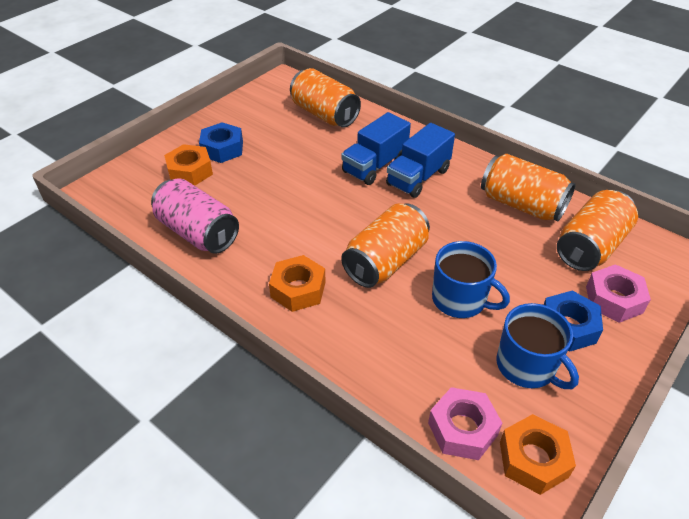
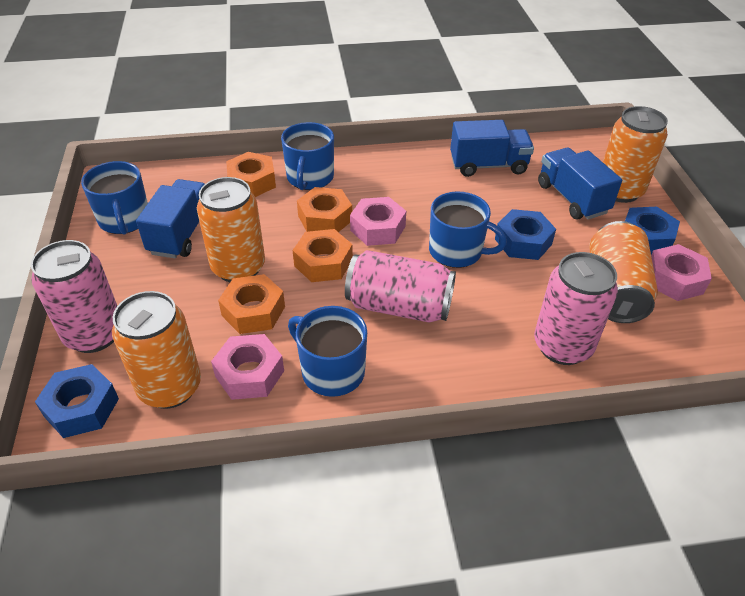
blue mug: 2 -> 4
blue nut: 2 -> 3
blue truck: 2 -> 3
orange nut: 3 -> 4
pink can: 1 -> 3
pink nut: 2 -> 3

